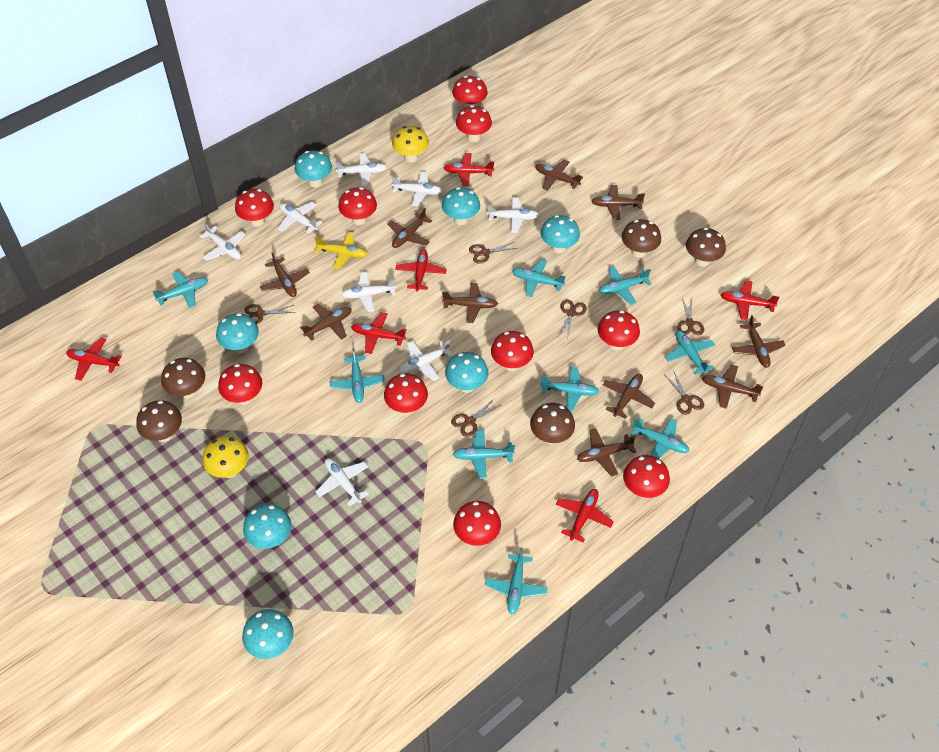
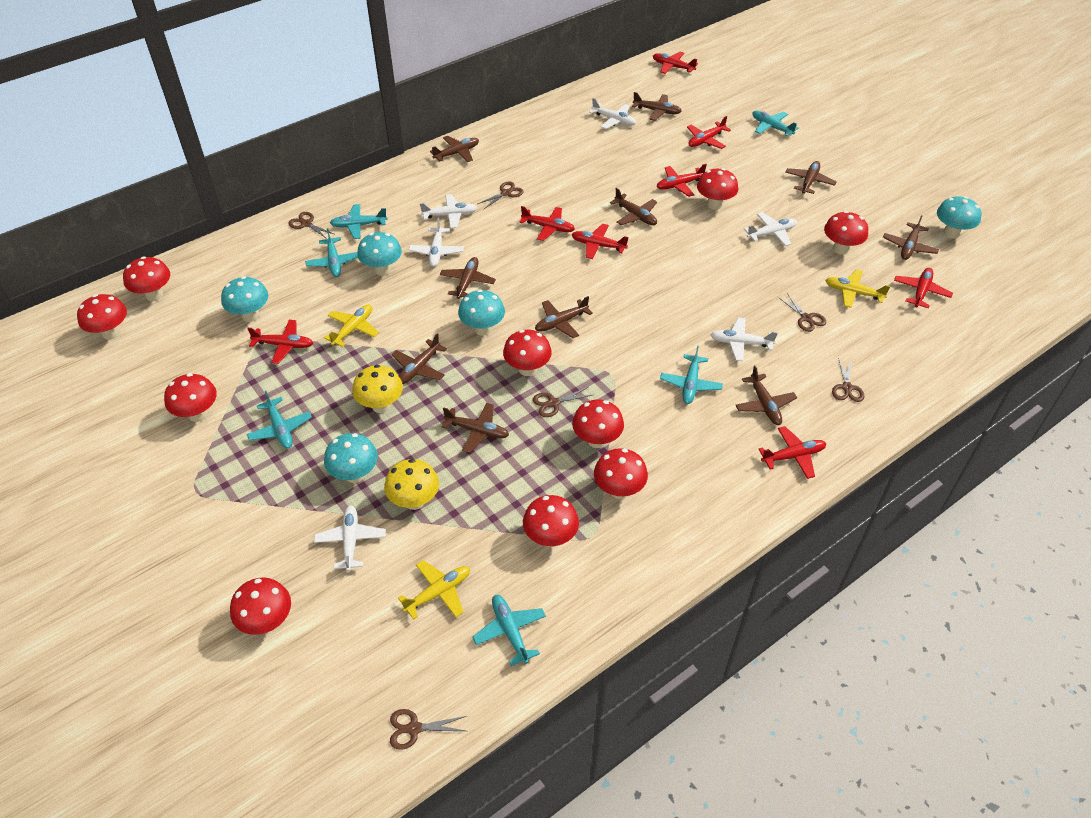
brown mushroom: 5 -> 0
red plane: 6 -> 8
turquoise mushroom: 7 -> 5
turquoise plane: 9 -> 6
white plane: 8 -> 6
yellow plane: 1 -> 3

